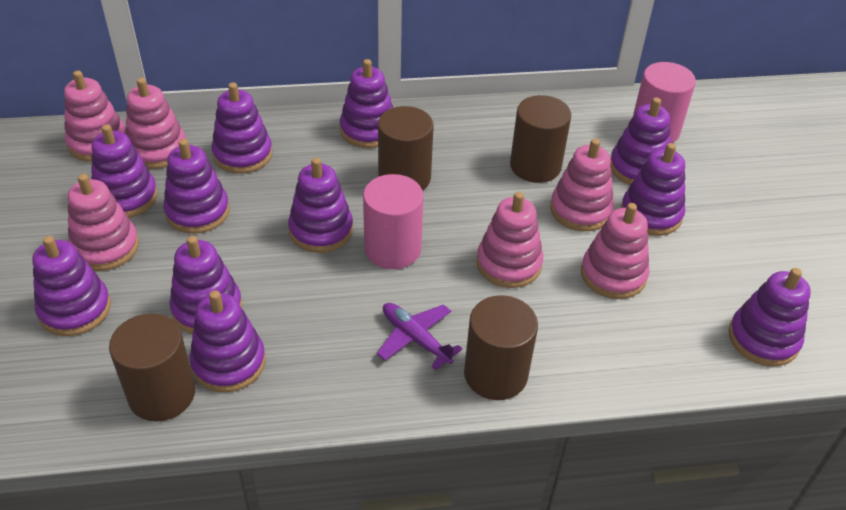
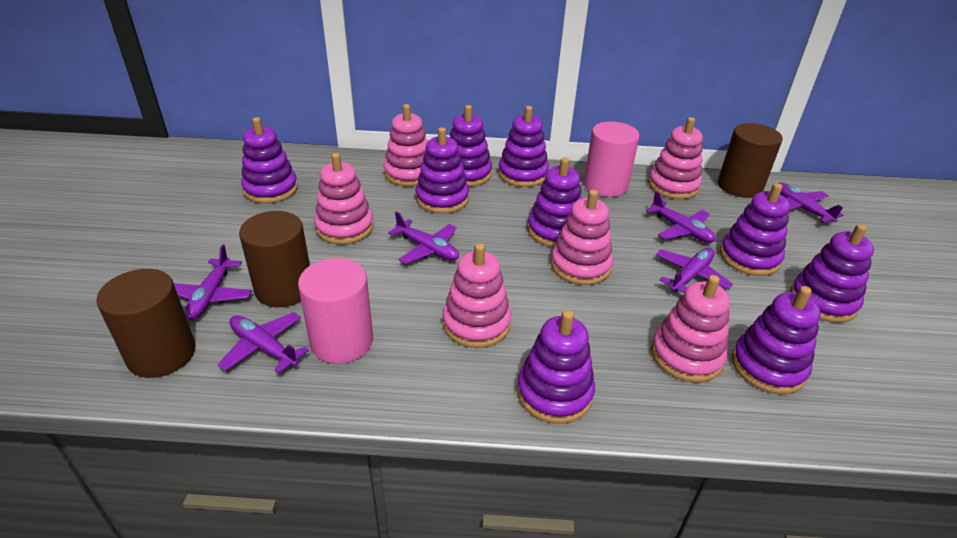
brown cylinder: 4 -> 3
purple plane: 1 -> 6
purple stacking toy: 11 -> 9

